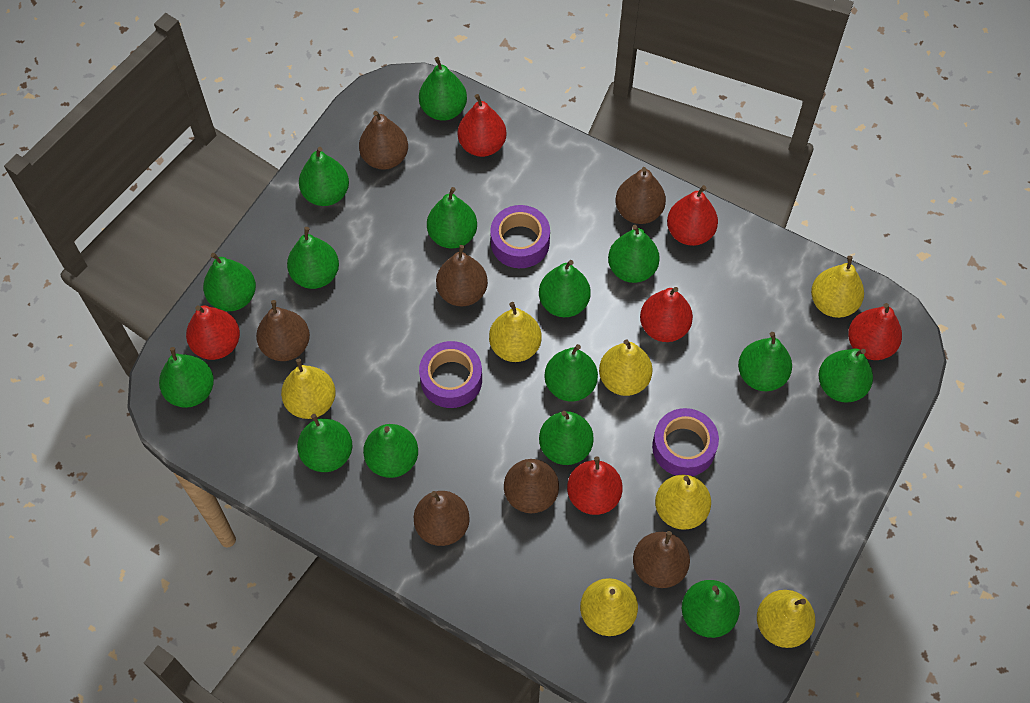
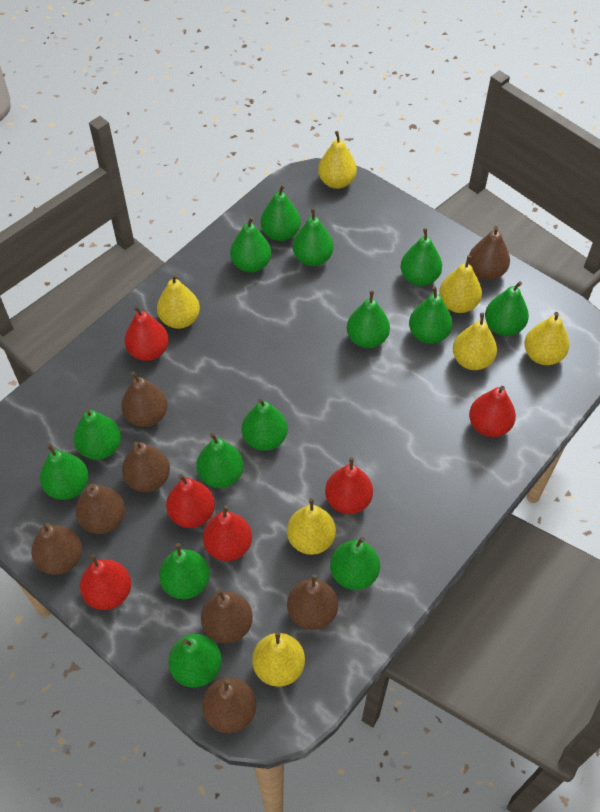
brown pear: 7 -> 8
green pear: 15 -> 14
purple tape: 3 -> 0

